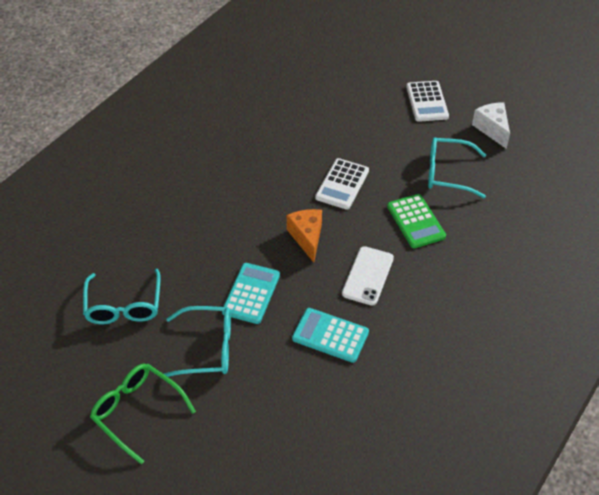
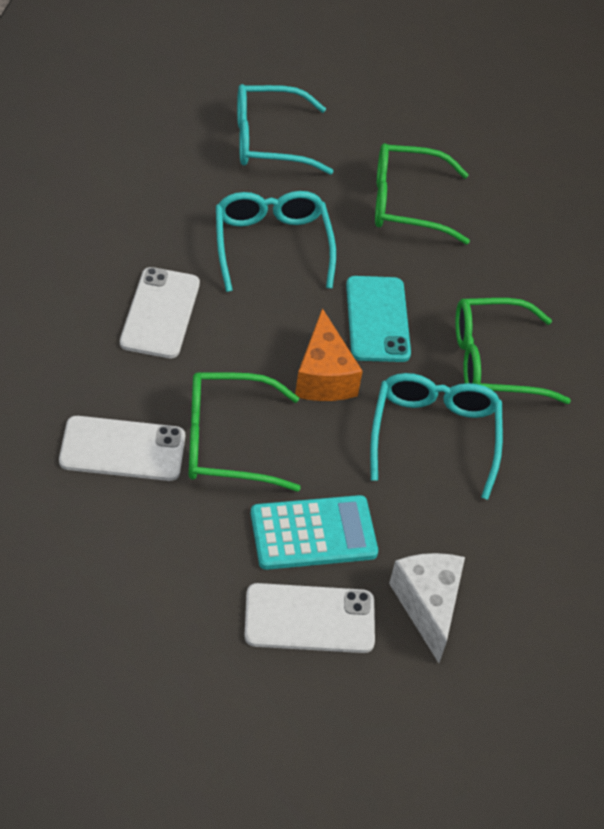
green calculator: 1 -> 0
green glasses: 1 -> 3
turquoise calculator: 2 -> 1
turquoise phone: 0 -> 1
white calculator: 2 -> 0
white phone: 1 -> 3

